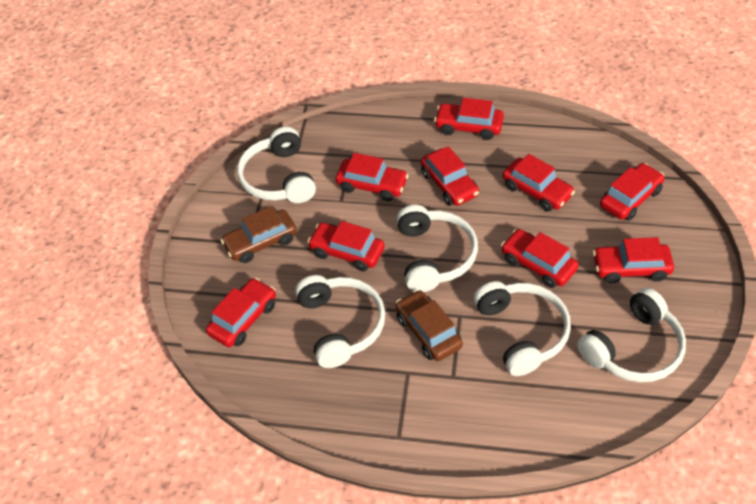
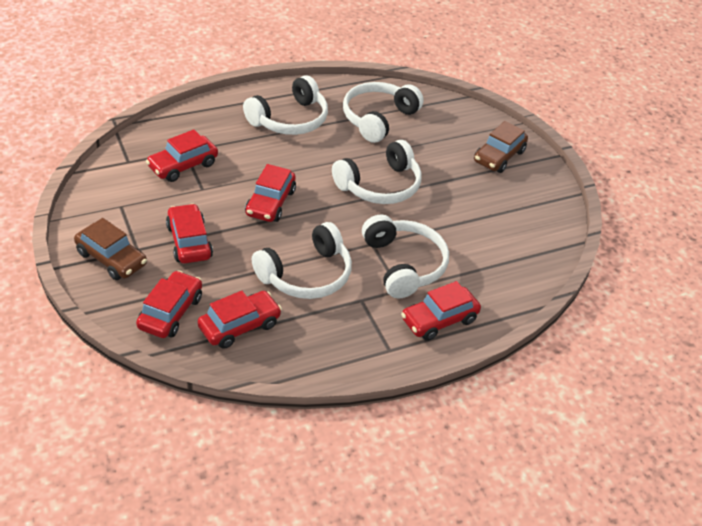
red car: 9 -> 6

